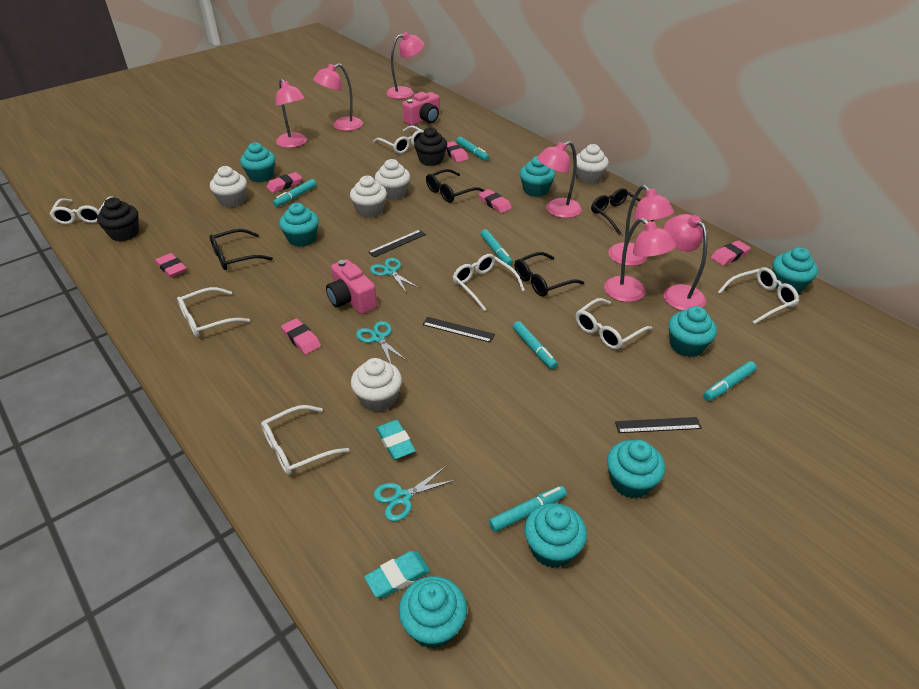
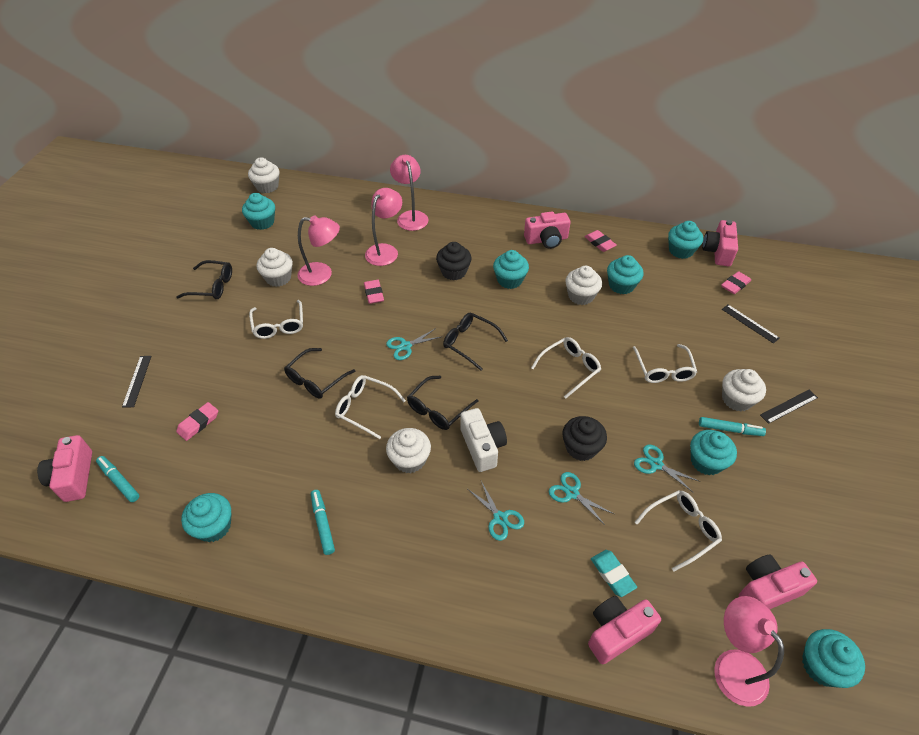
pink camera: 2 -> 5
pink eraser: 6 -> 4
pink lamp: 7 -> 4
turquoise cupcake: 8 -> 7
turquoise eraser: 2 -> 1
turquoise marker: 6 -> 3
turquoise scissors: 3 -> 4
white camera: 0 -> 1
white glasses: 7 -> 5

